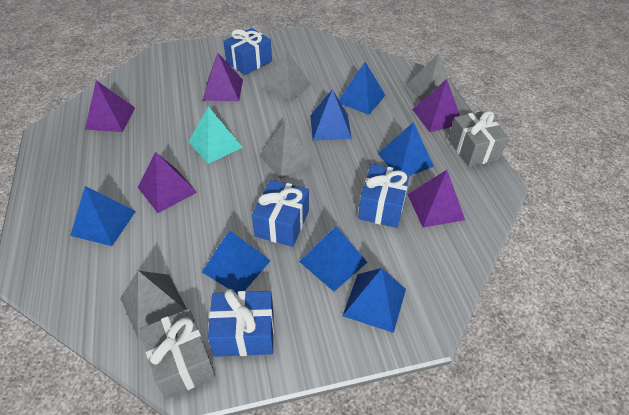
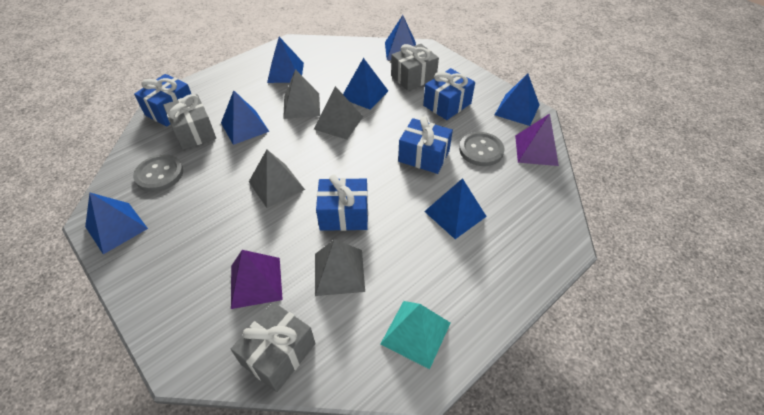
grey button: 0 -> 2
grey gift: 2 -> 3
purple pyramid: 5 -> 2

